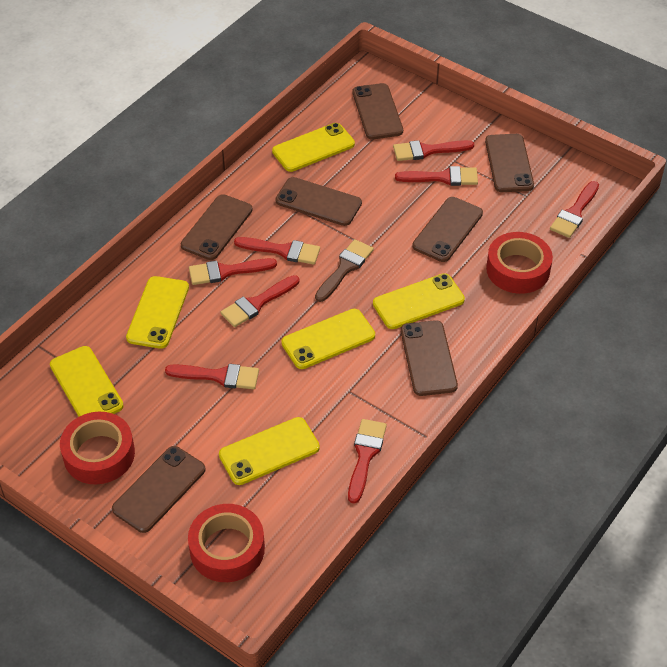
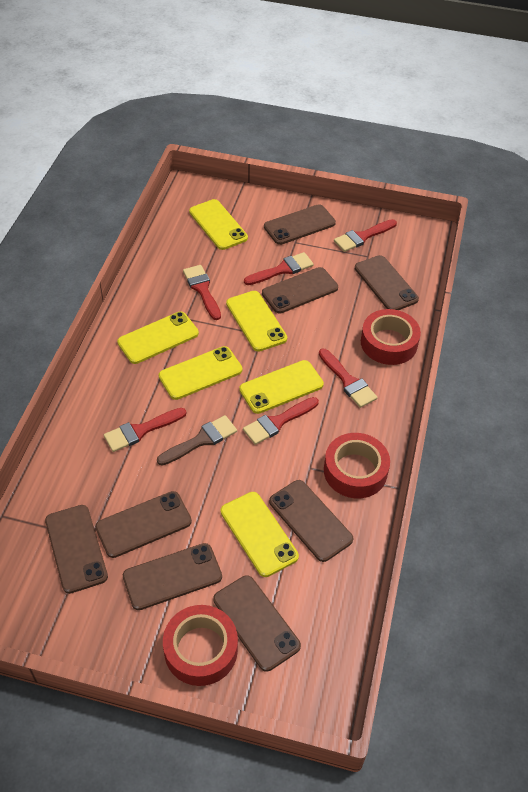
brown phone: 7 -> 8
red brush: 8 -> 6

